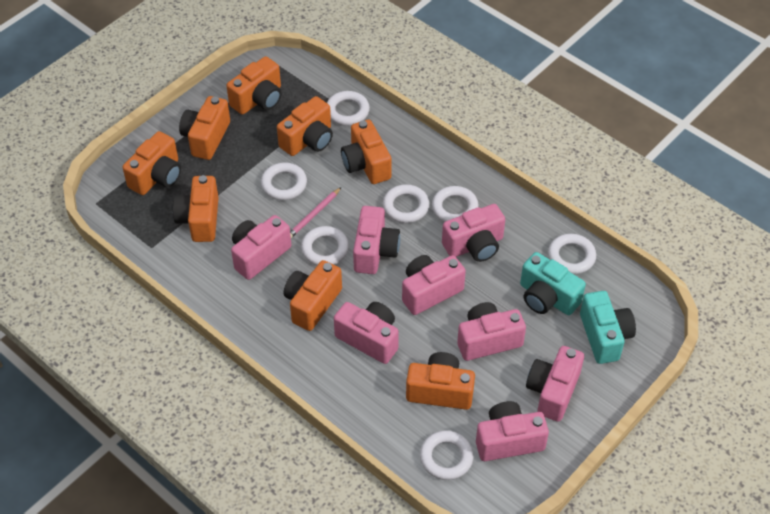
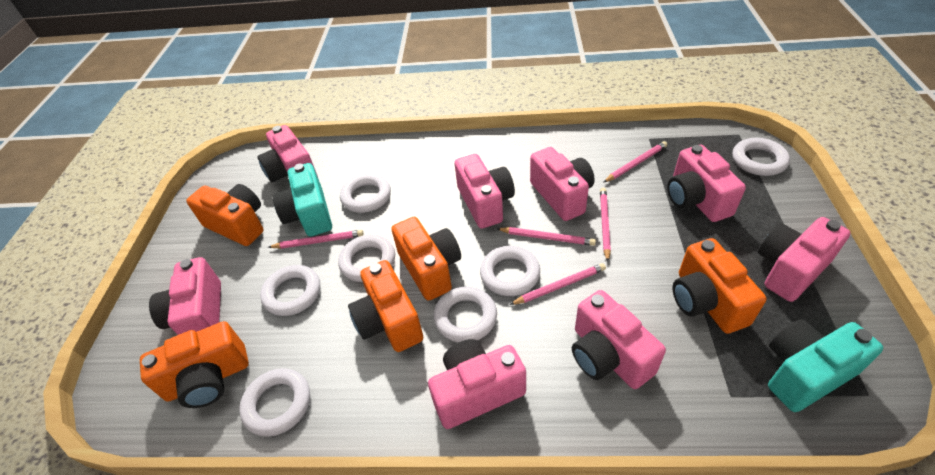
orange camera: 8 -> 5
pink pencil: 1 -> 5

